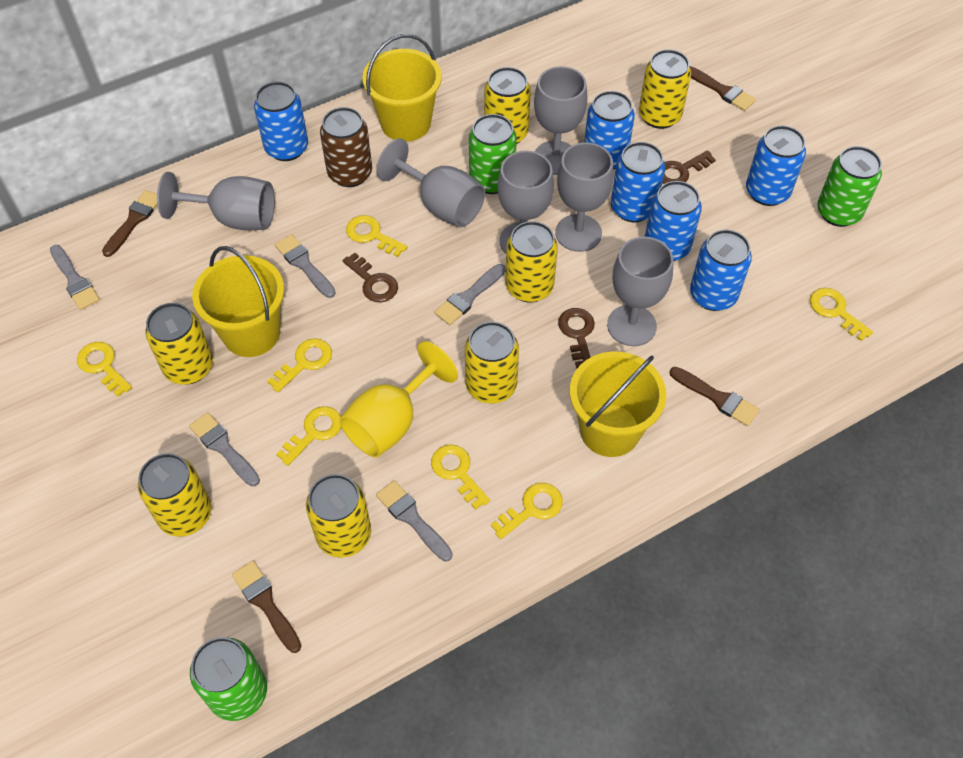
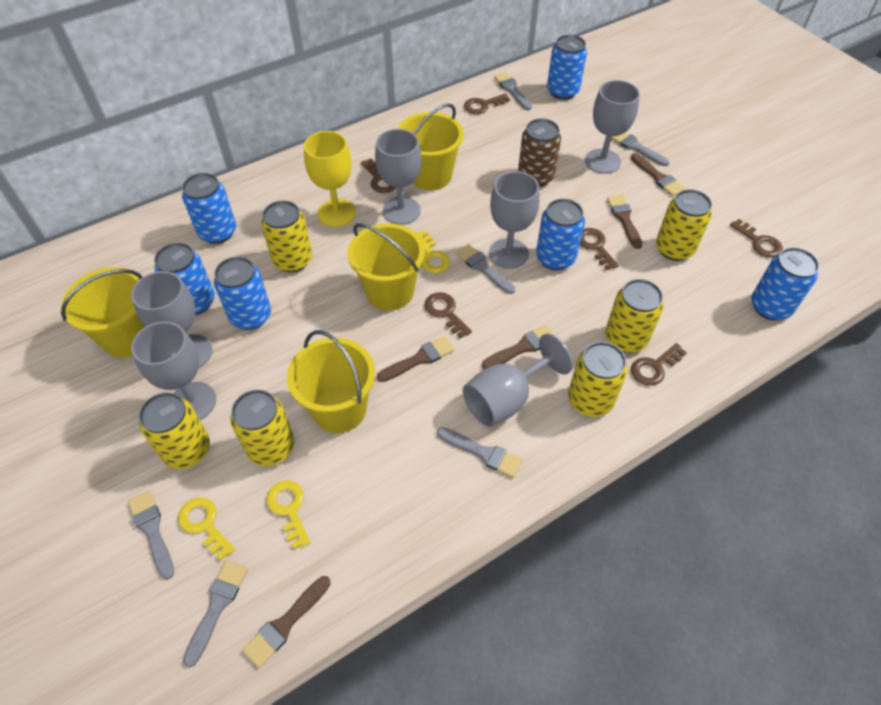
brown brush: 4 -> 5
brown key: 3 -> 6
green can: 3 -> 0
grey brush: 5 -> 6
yellow bucket: 3 -> 4
yellow can: 7 -> 6
yellow key: 7 -> 3

